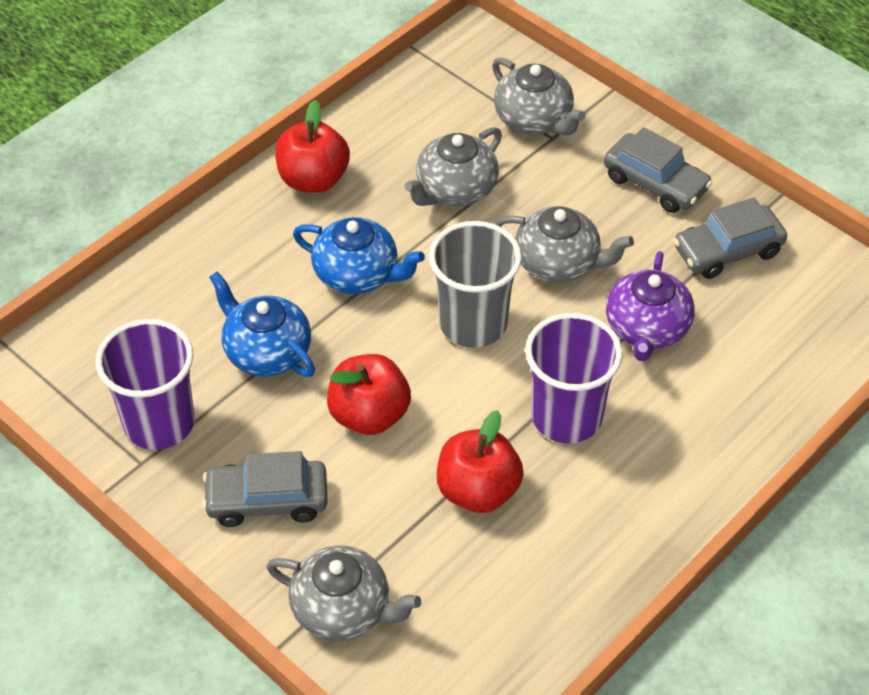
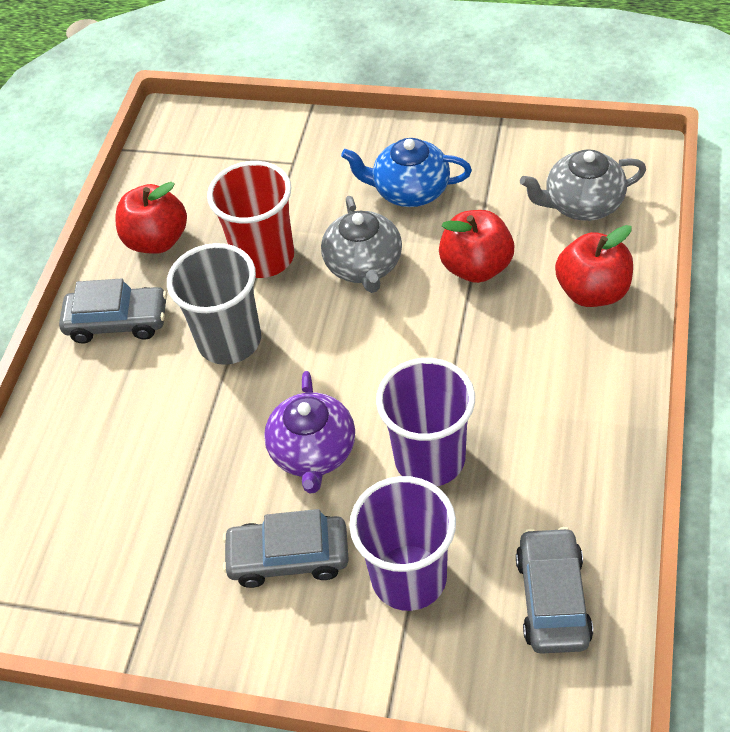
blue teapot: 2 -> 1
grey teapot: 4 -> 2
red cup: 0 -> 1

